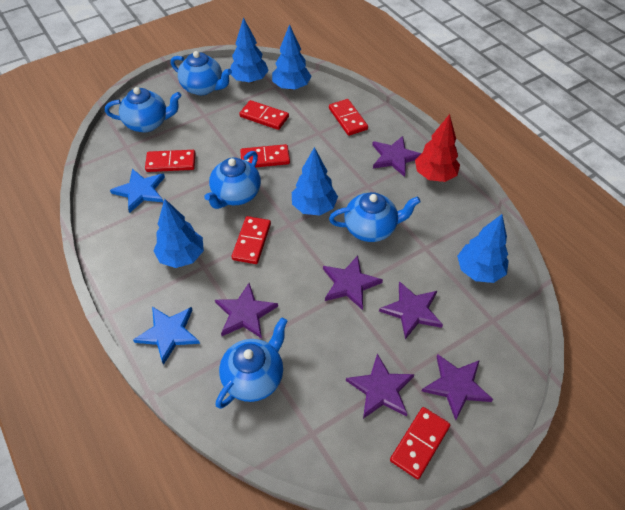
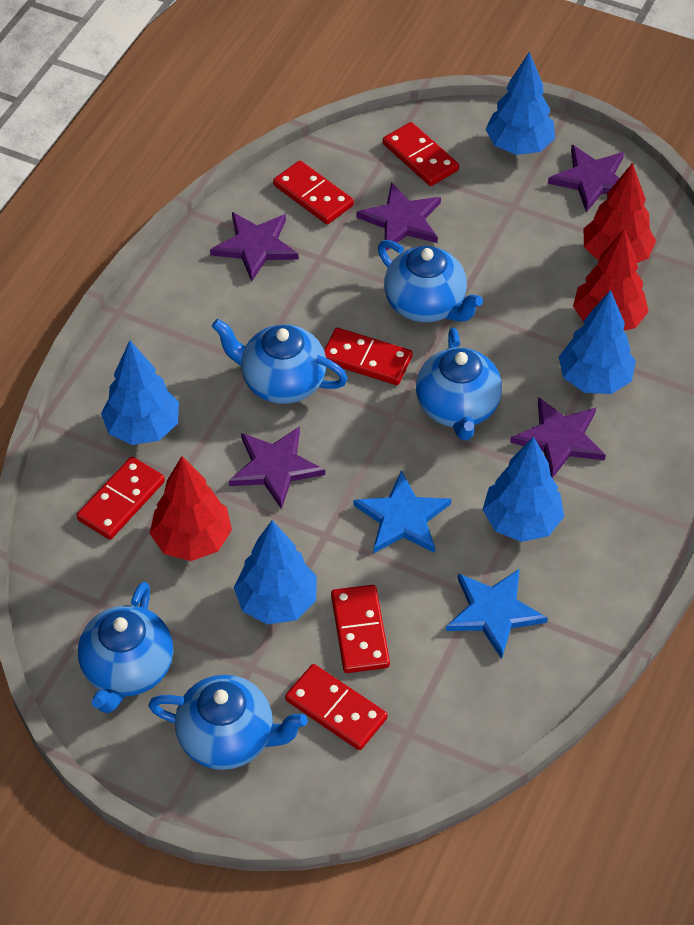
purple star: 6 -> 5
red tree: 1 -> 3

